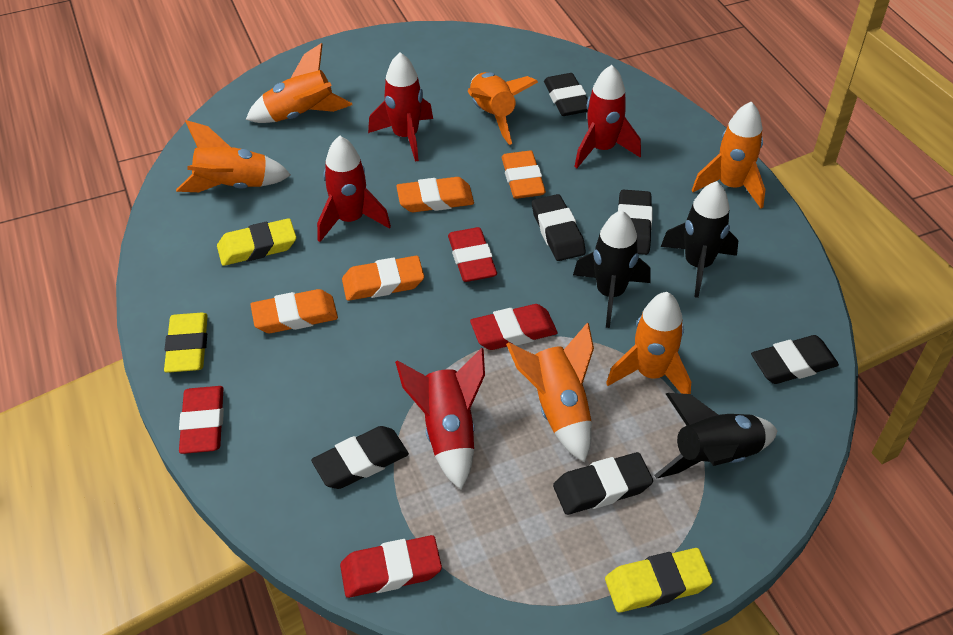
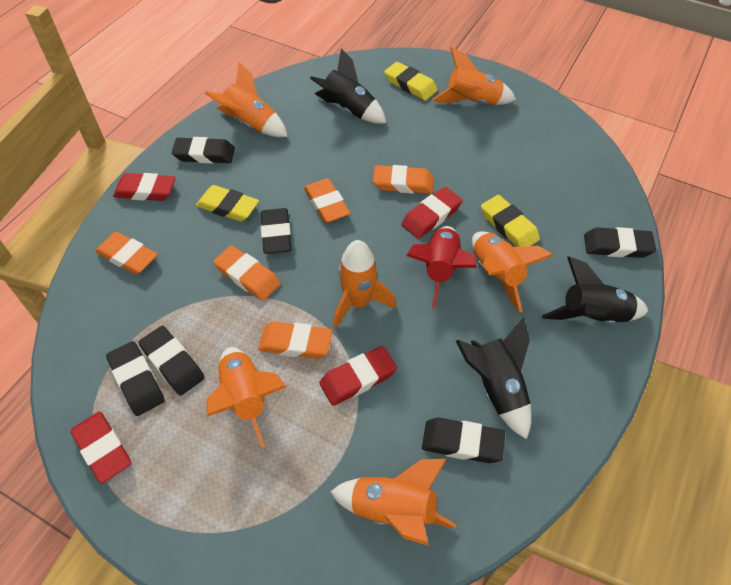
orange eraser: 4 -> 5
red rocket: 4 -> 1

